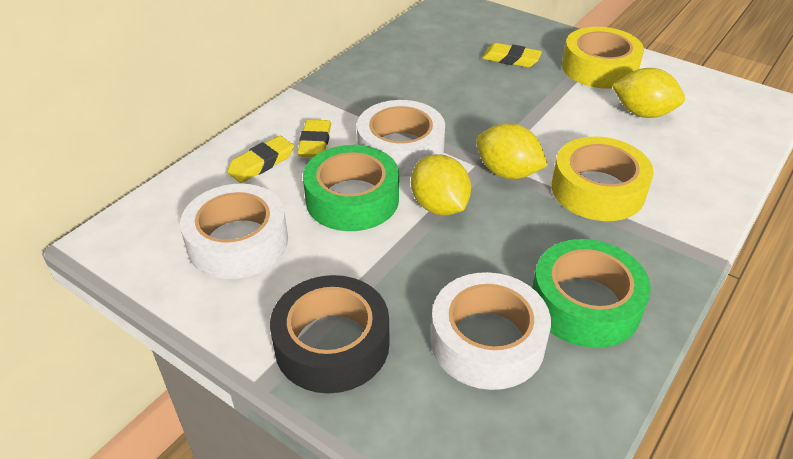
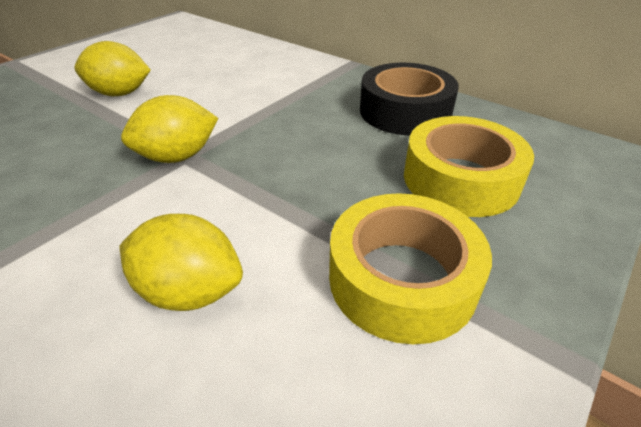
green tape: 2 -> 0
white tape: 3 -> 0
yellow eraser: 3 -> 0

